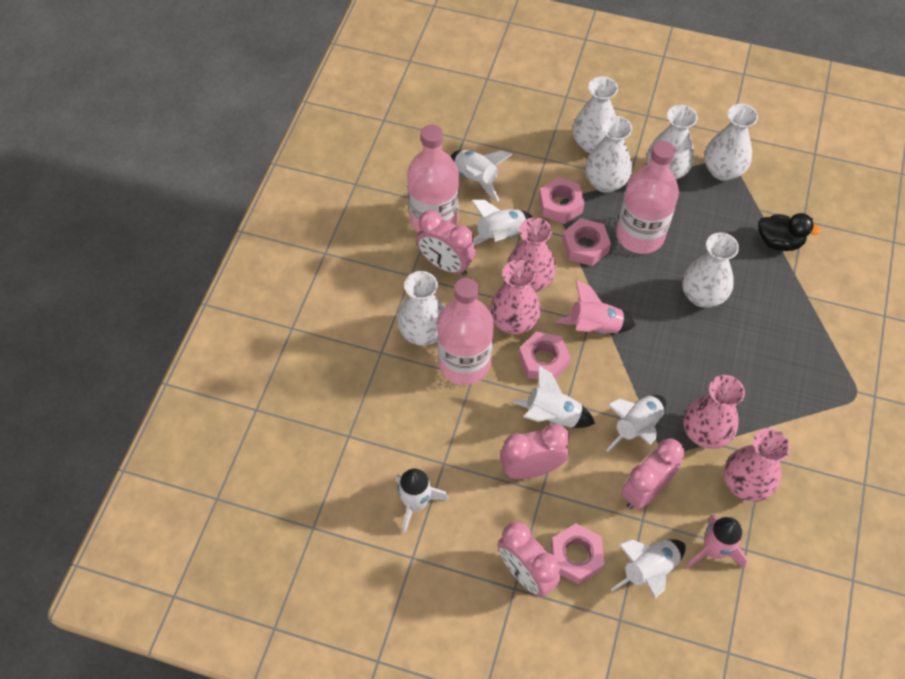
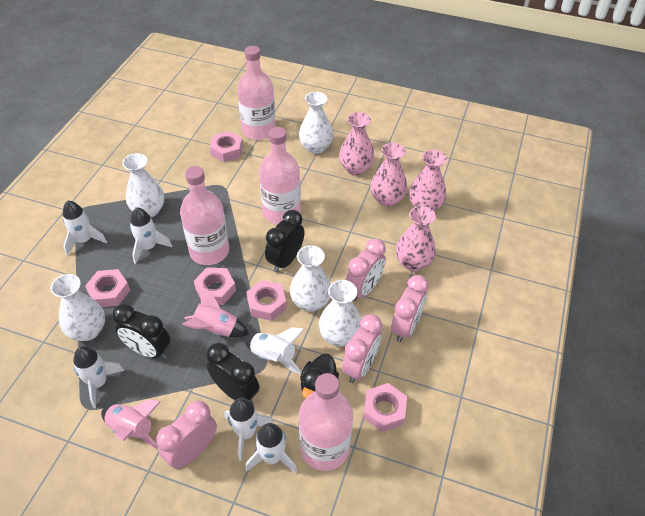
black clock: 0 -> 3
pink bottle: 3 -> 4
pink nut: 4 -> 5
white vase: 6 -> 5

